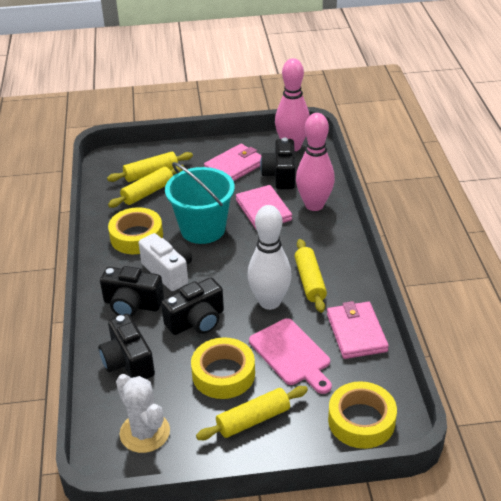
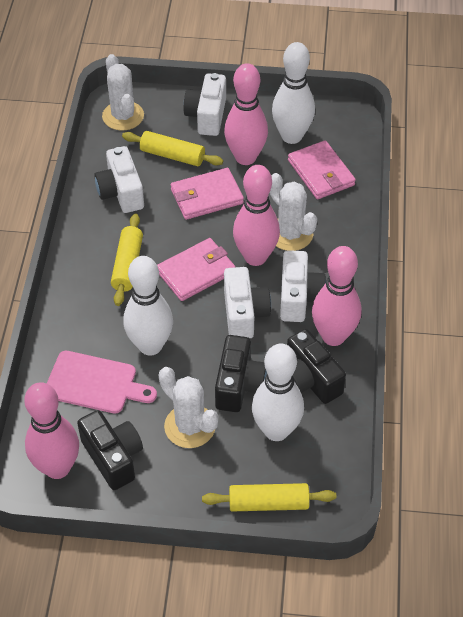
black camera: 4 -> 3
pink bowling pin: 2 -> 4
turquoise bucket: 1 -> 0
white bowling pin: 1 -> 3
white cactus: 1 -> 3
white camera: 1 -> 4
yellow rolling pin: 4 -> 3
yellow tape: 3 -> 0

